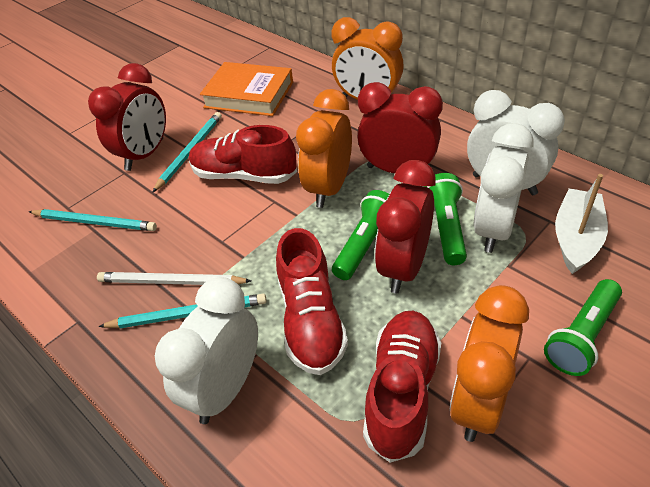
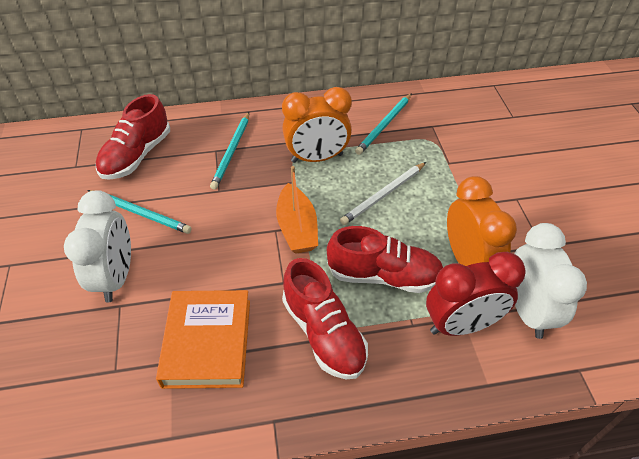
green flashlight: 3 -> 0
orange boat: 0 -> 1
orange clock: 3 -> 2
red clock: 3 -> 1
white boat: 1 -> 0
white clock: 3 -> 2

